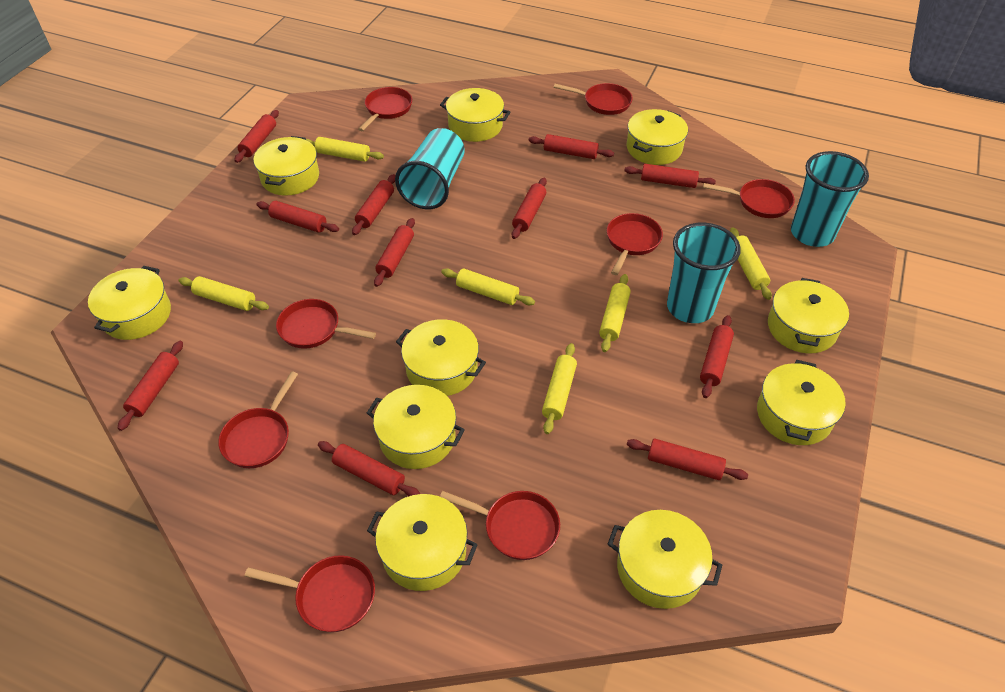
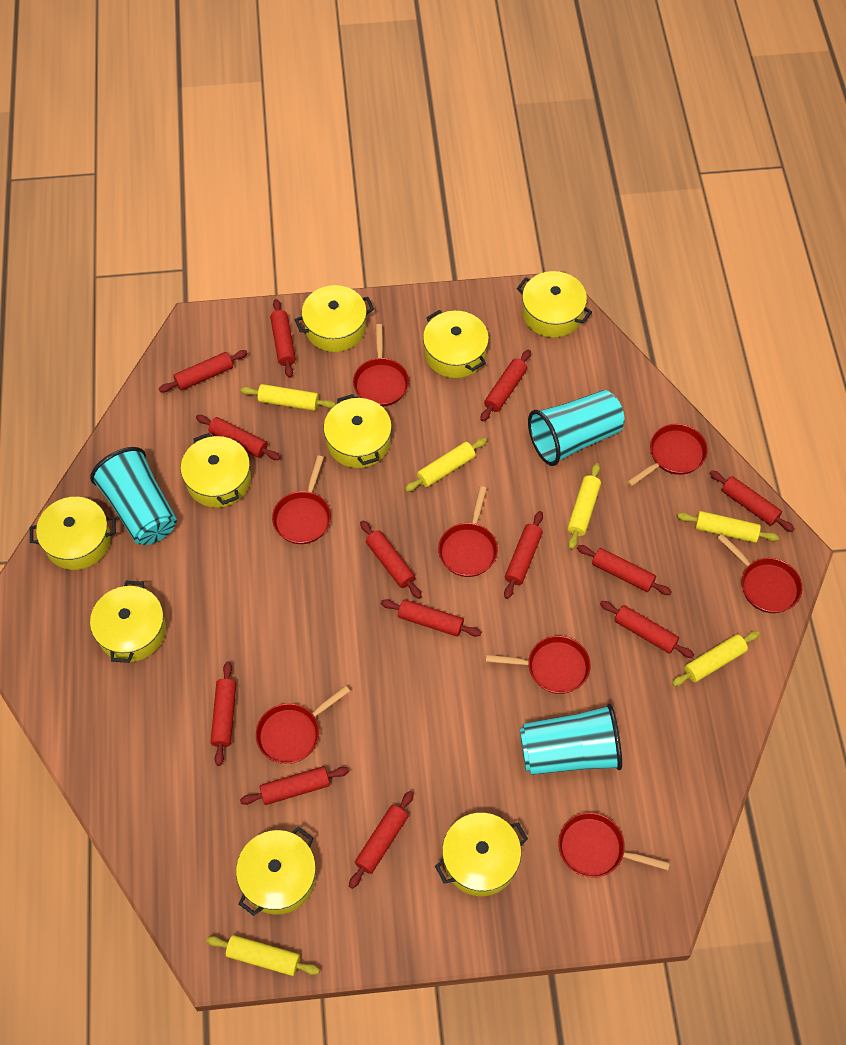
red rolling pin: 11 -> 13
yellow pot: 10 -> 9

